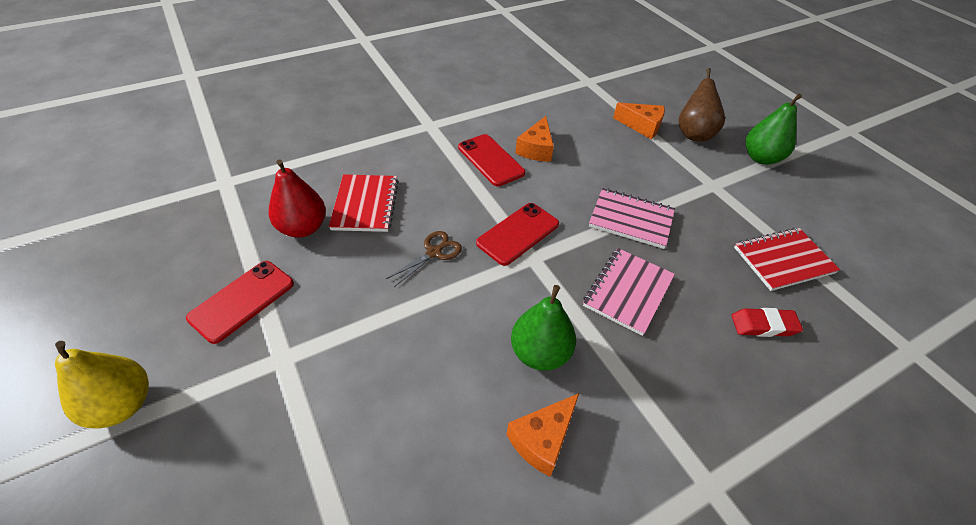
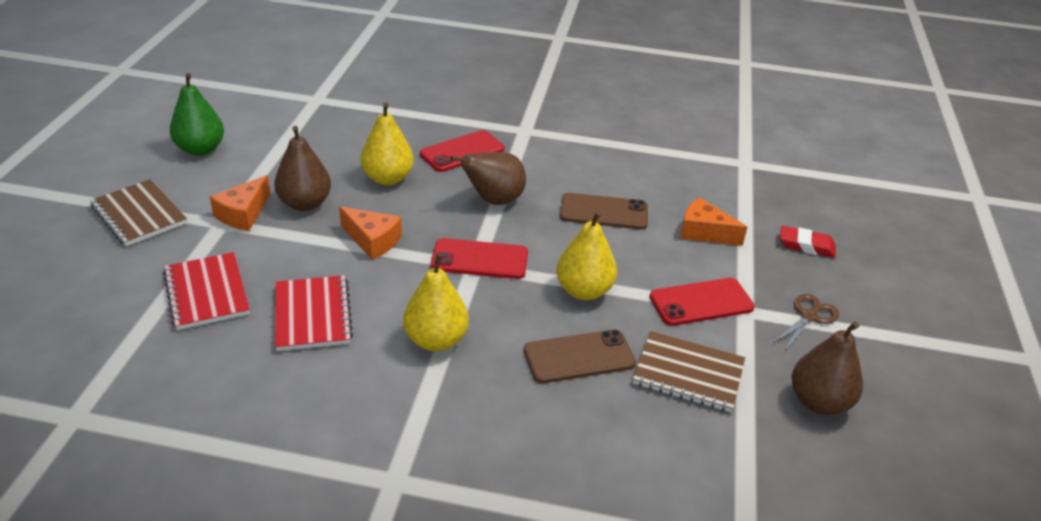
brown notebook: 0 -> 2
brown pear: 1 -> 3
brown phone: 0 -> 2
green pear: 2 -> 1
pink notebook: 2 -> 0
red pear: 1 -> 0
yellow pear: 1 -> 3

